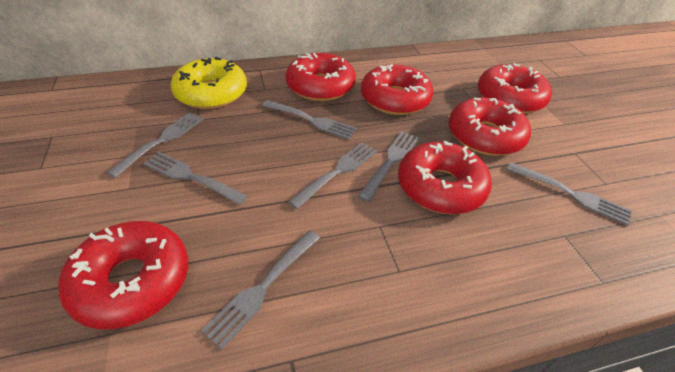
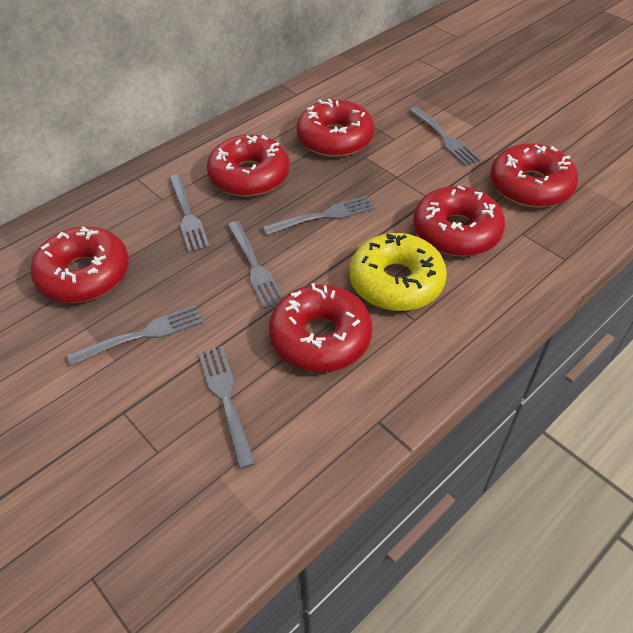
grey fork: 7 -> 6

